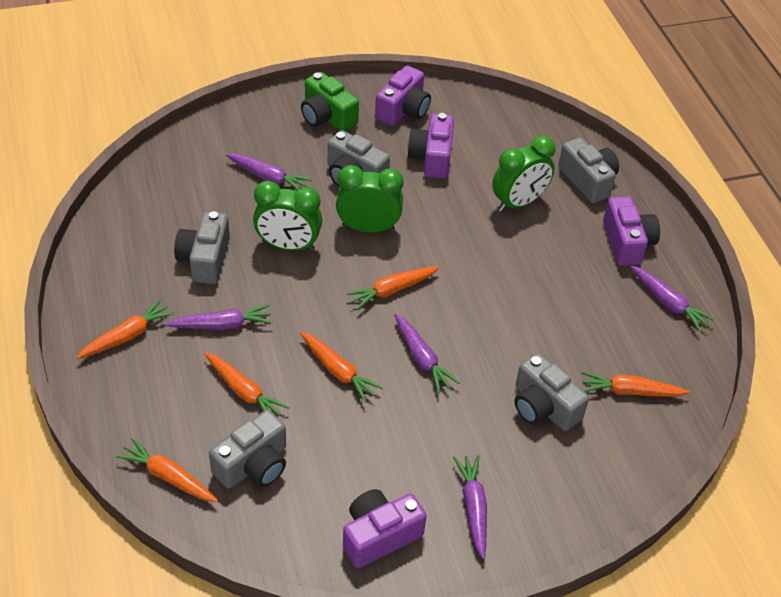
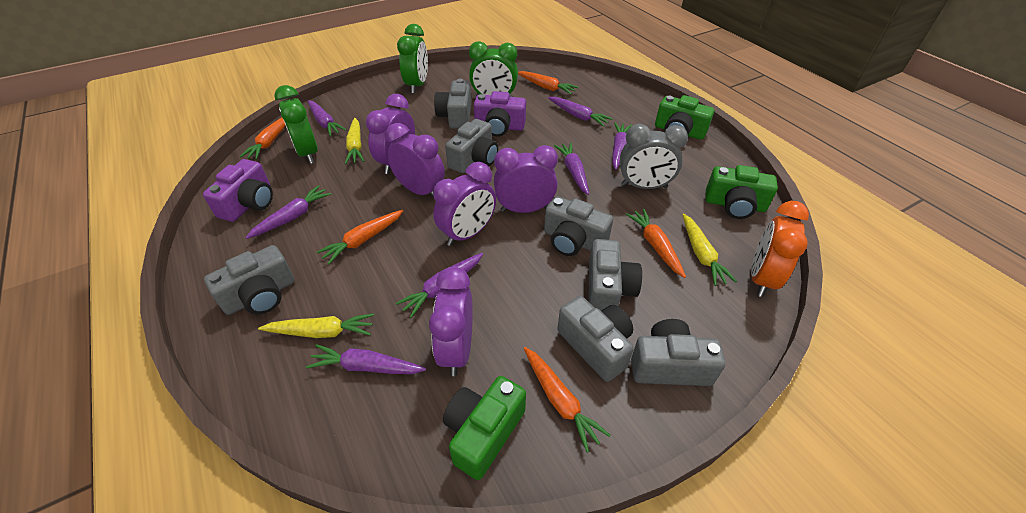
green camera: 1 -> 3
grey camera: 5 -> 7
grey clock: 0 -> 1
orange carrot: 6 -> 5
orange clock: 0 -> 1
purple camera: 4 -> 2
purple carrot: 5 -> 7
purple clock: 0 -> 5
yellow carrot: 0 -> 3

